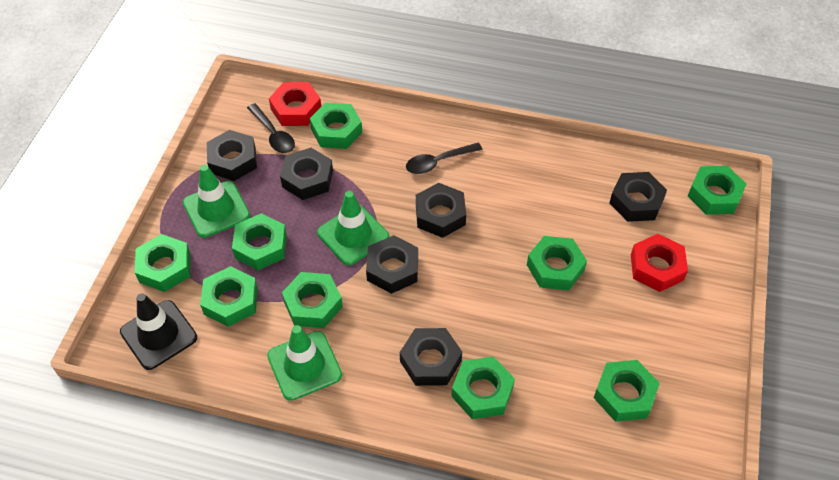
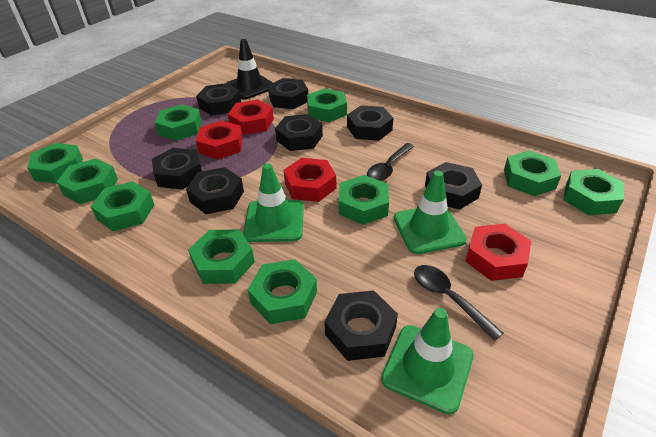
black nut: 6 -> 8
green nut: 9 -> 10
red nut: 2 -> 4

